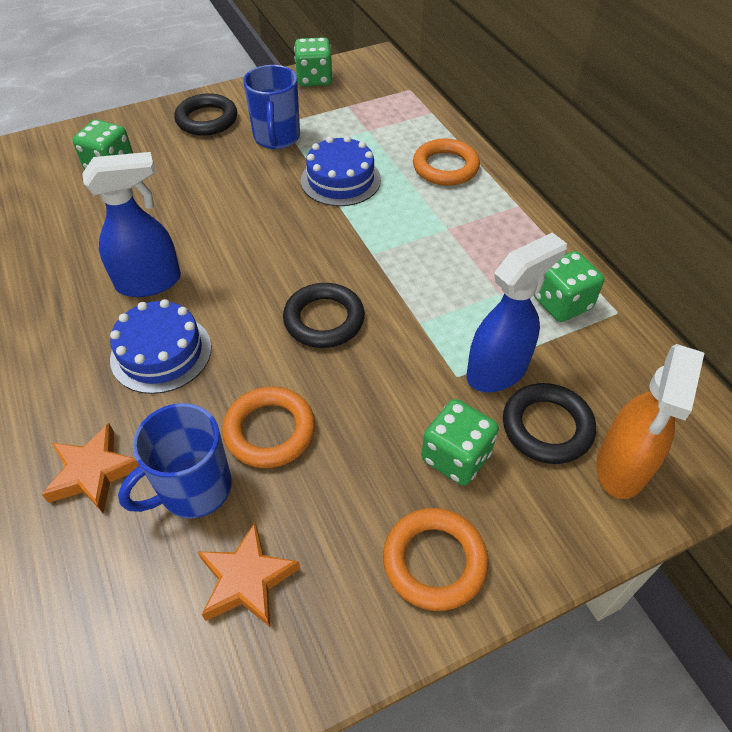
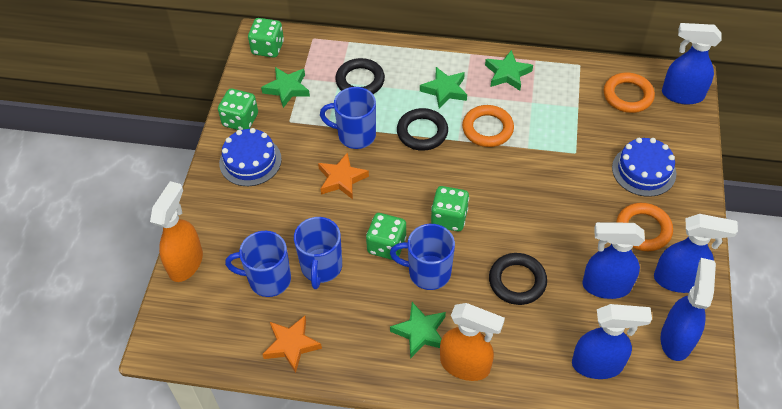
blue mug: 2 -> 4
blue spray bottle: 2 -> 5
green star: 0 -> 4
orange spray bottle: 1 -> 2

